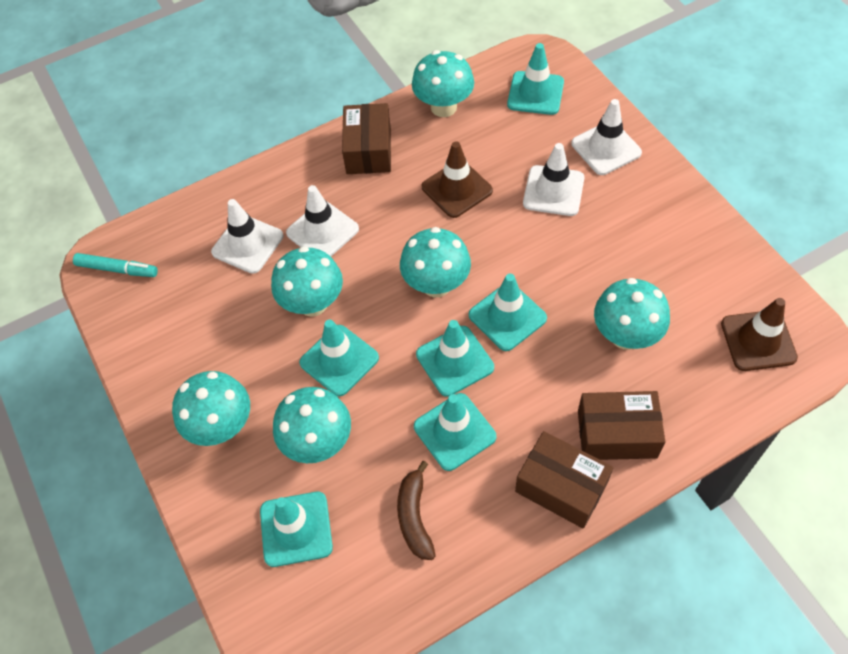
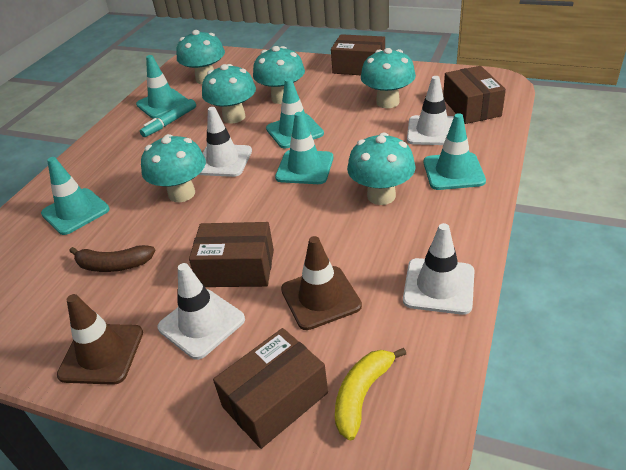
brown box: 3 -> 4
turquoise traffic cone: 6 -> 5
yellow banana: 0 -> 1

